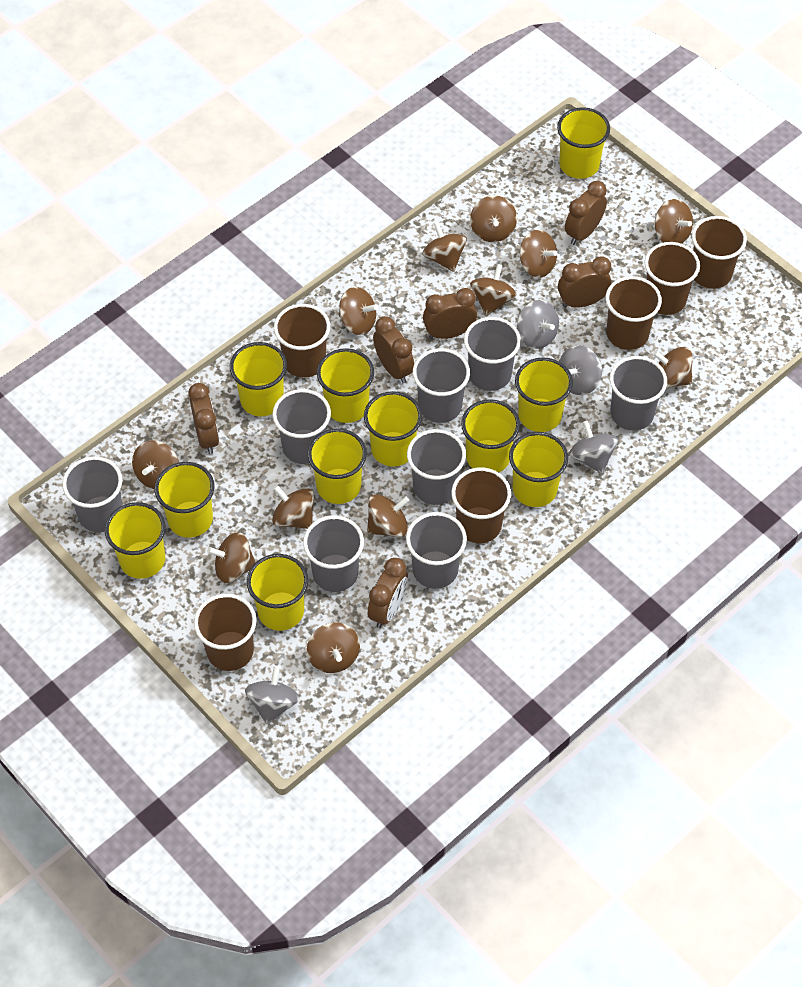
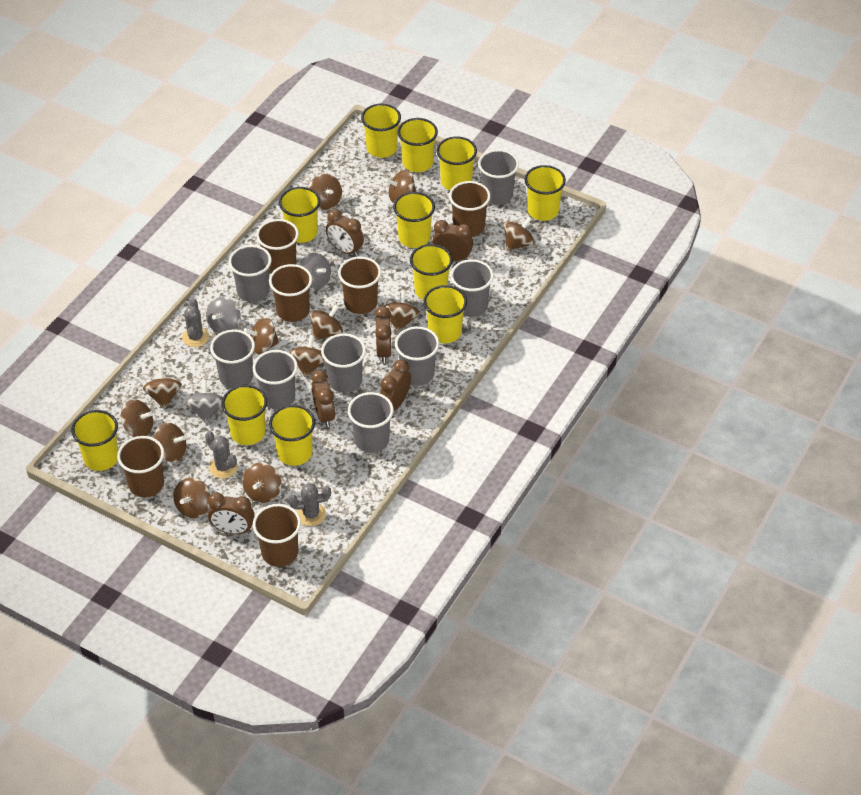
grey cactus: 0 -> 3
grey spinning top: 4 -> 3

